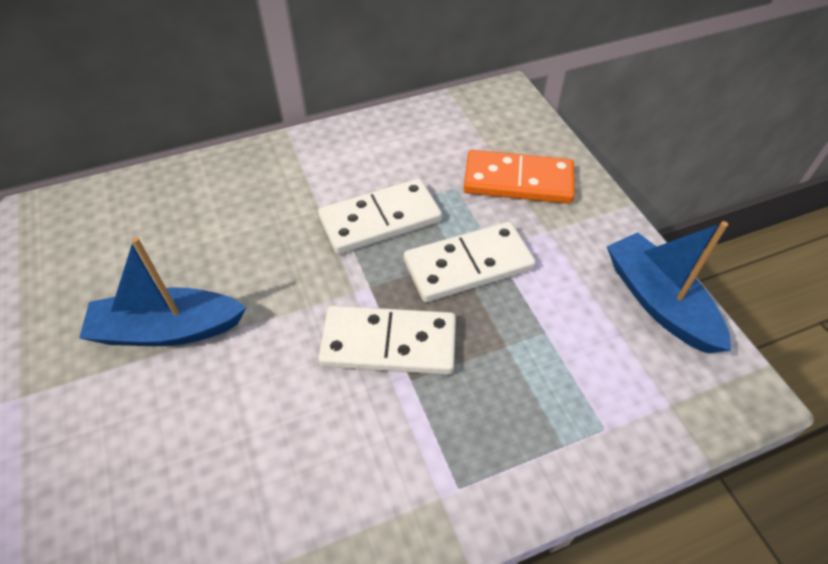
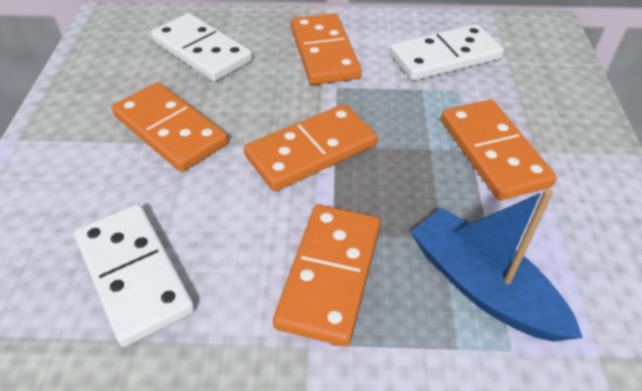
blue boat: 2 -> 1
orange domino: 1 -> 5

